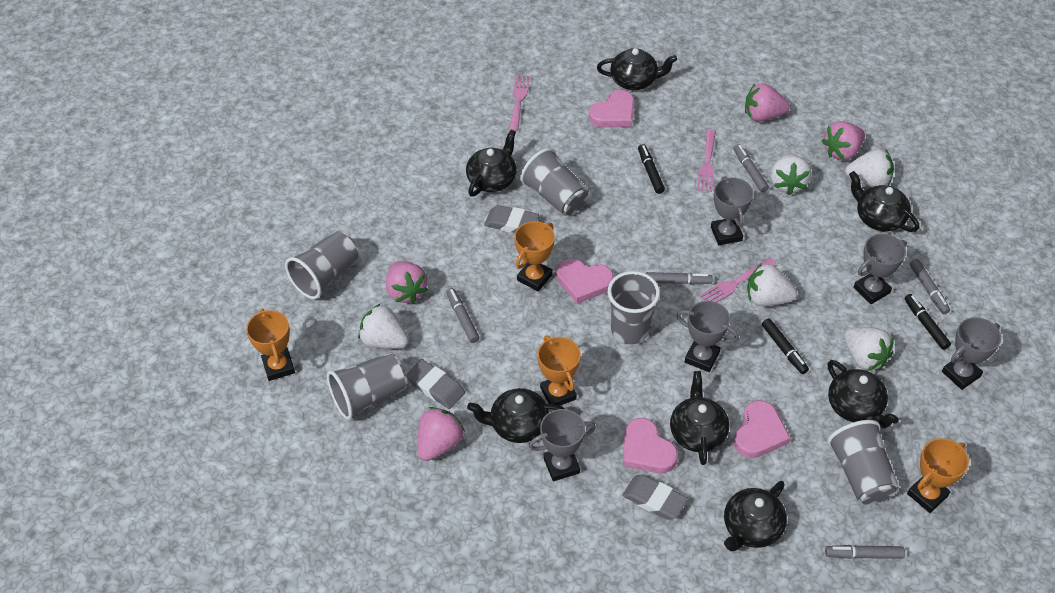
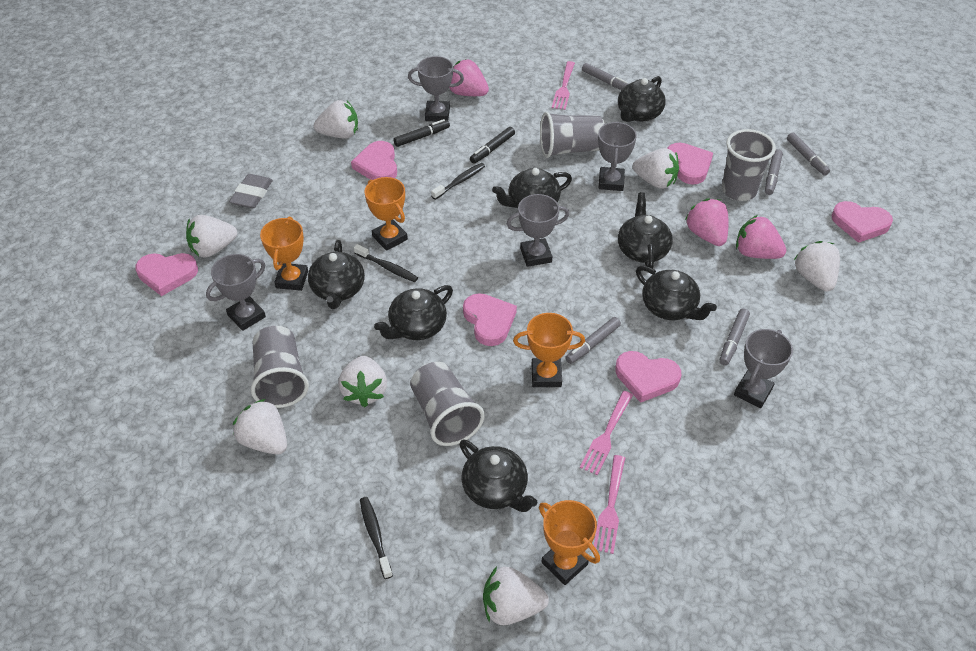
black marker: 3 -> 2
black toothbrush: 0 -> 3
grey cup: 5 -> 4
grey eraser: 3 -> 1
pink heart: 4 -> 6
pink strawberry: 4 -> 3
white strawberry: 5 -> 7

